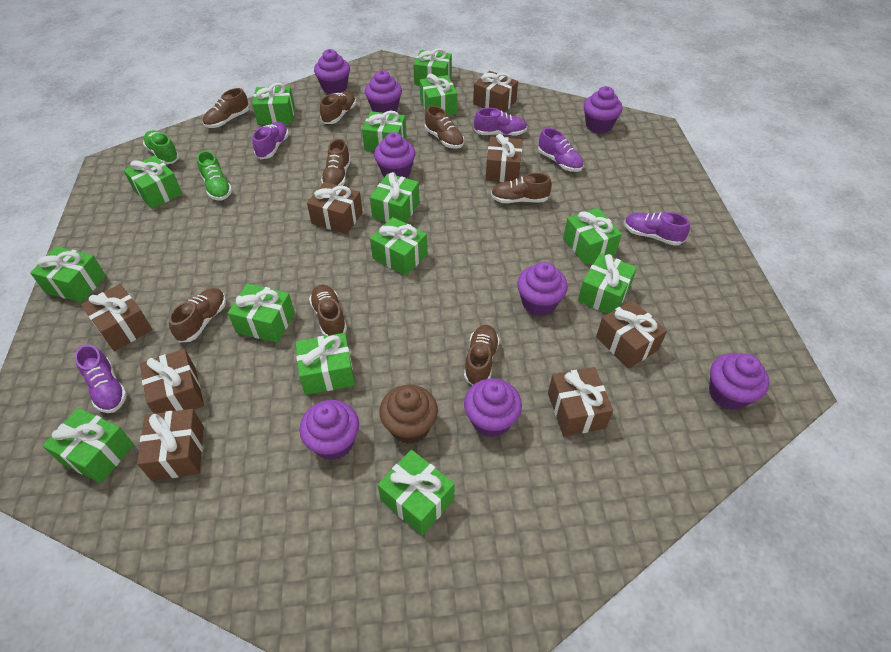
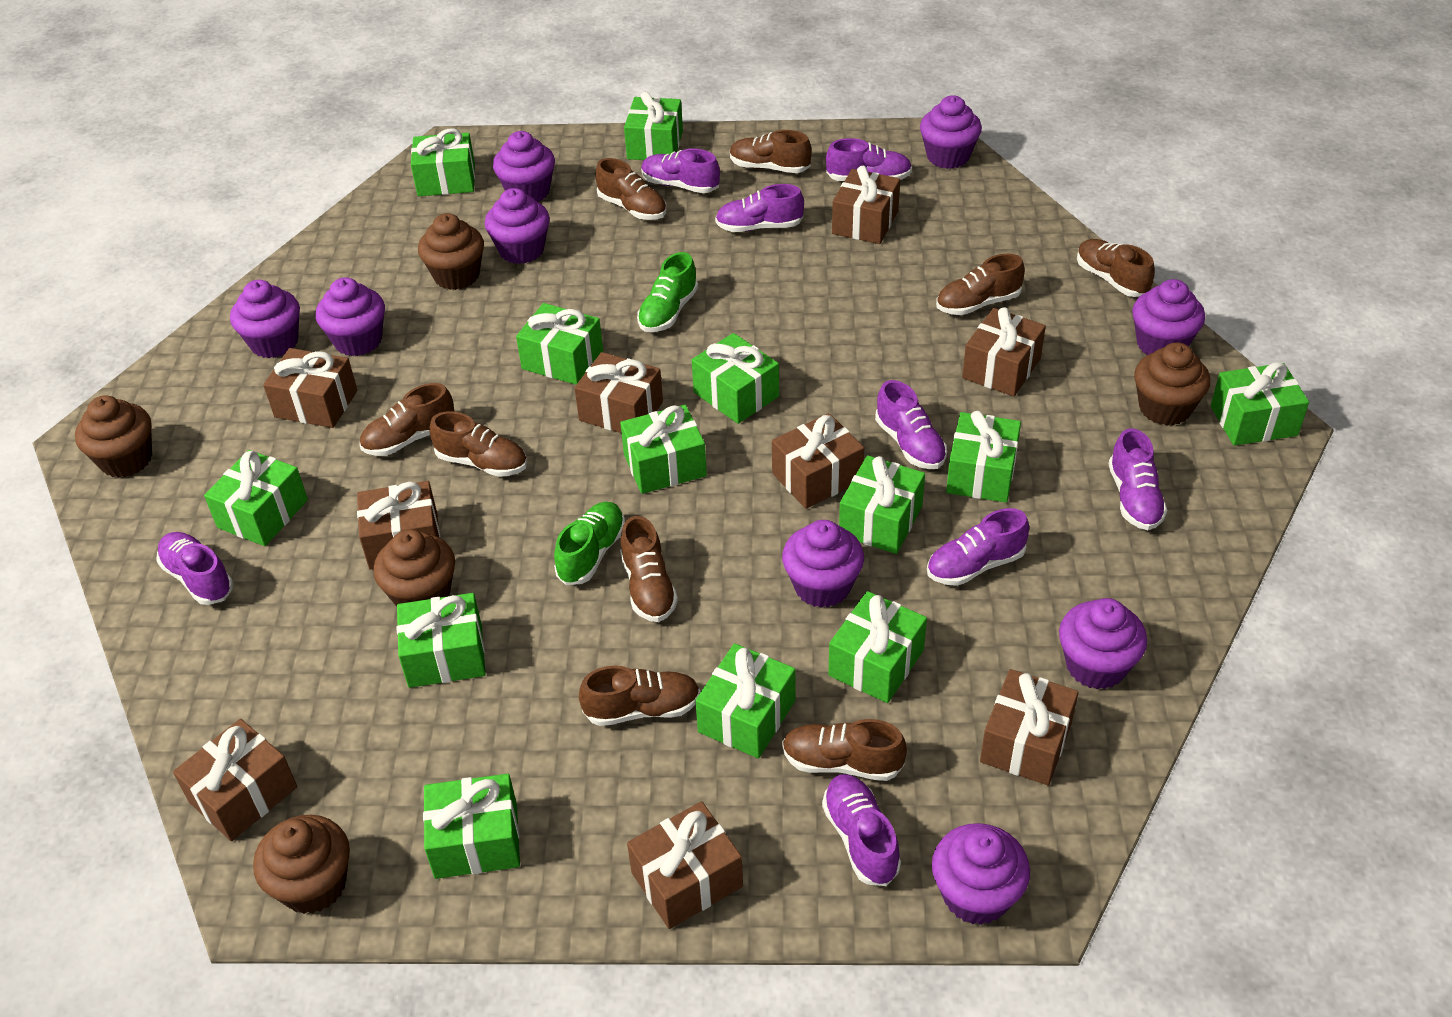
brown cupcake: 1 -> 5
brown gift: 8 -> 9
brown shoe: 8 -> 9
green gift: 14 -> 13
purple cupcake: 8 -> 9
purple shoe: 5 -> 8

